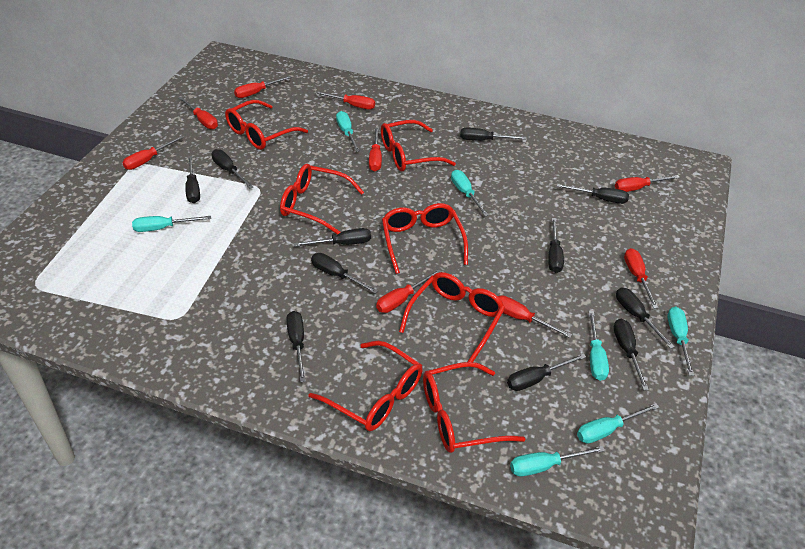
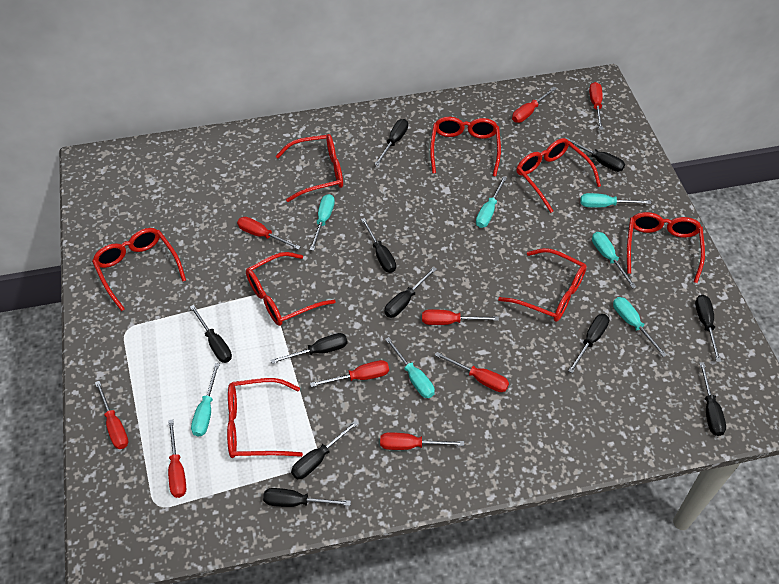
red glasses: 7 -> 8

